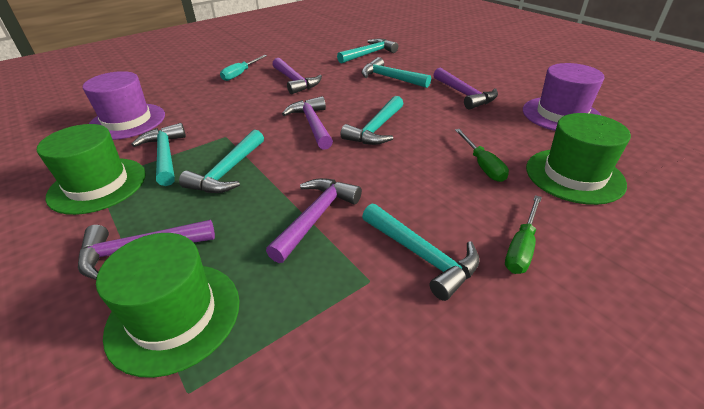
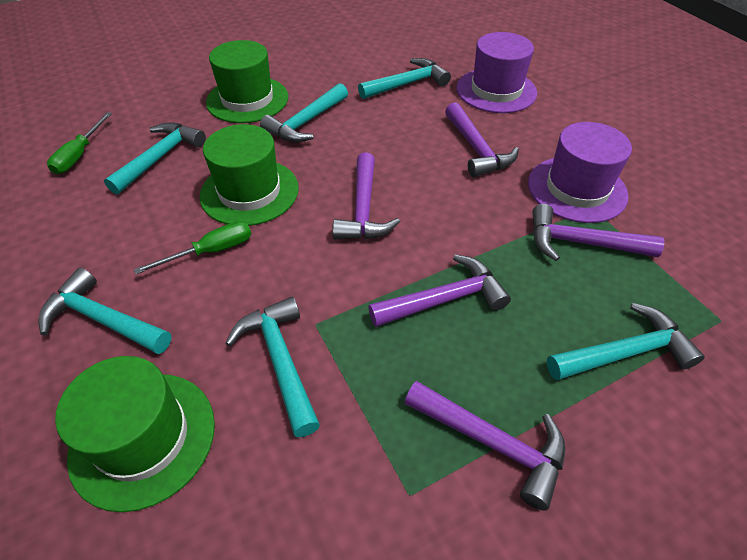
turquoise screwdriver: 1 -> 0

